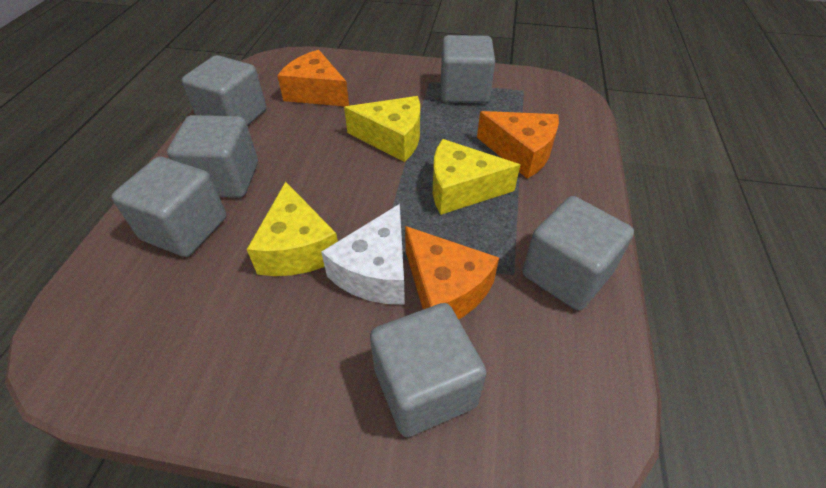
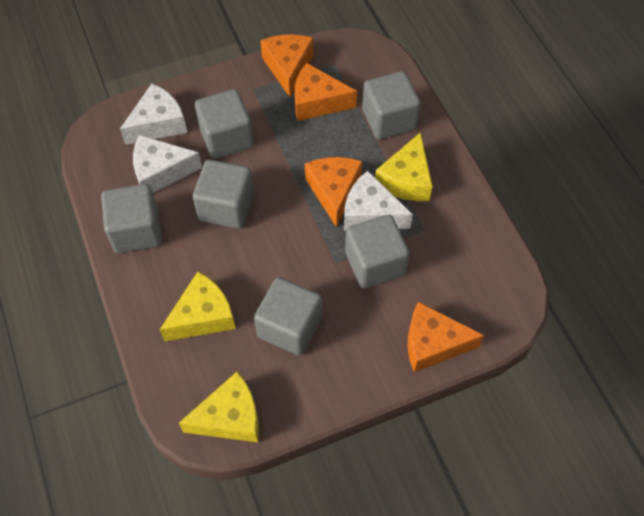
orange cheese: 3 -> 4
white cheese: 1 -> 3

